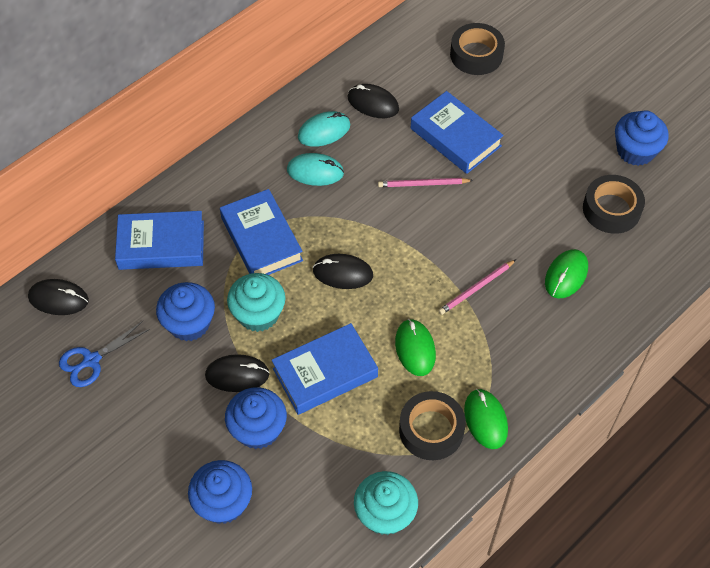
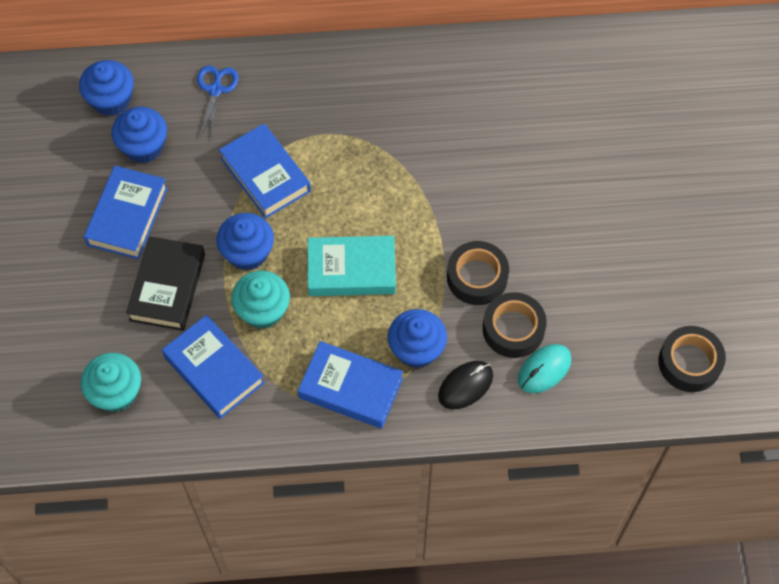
black book: 0 -> 1
black mouse: 4 -> 1
green mouse: 3 -> 0
pink pencil: 2 -> 0
turquoise book: 0 -> 1
turquoise mouse: 2 -> 1

